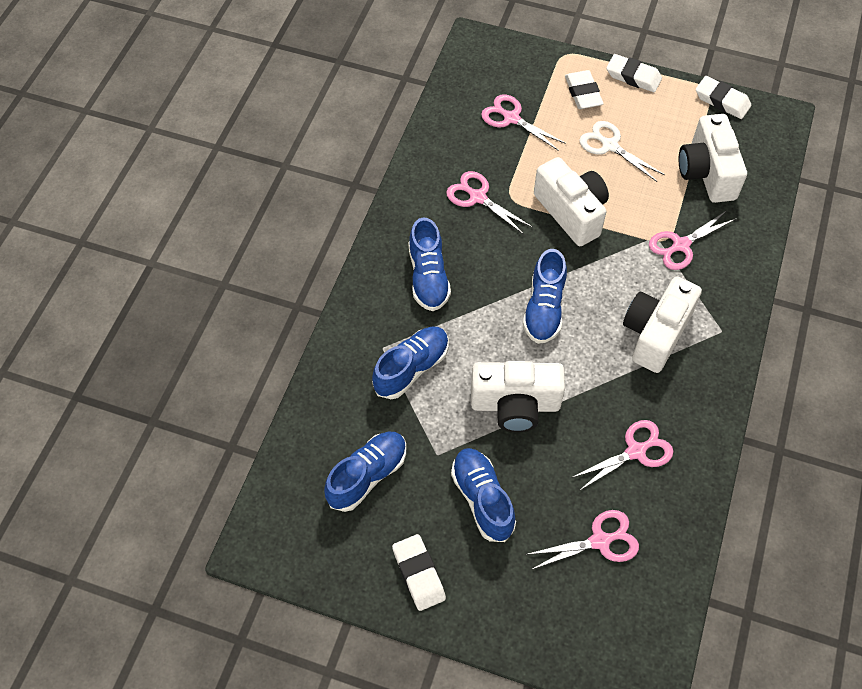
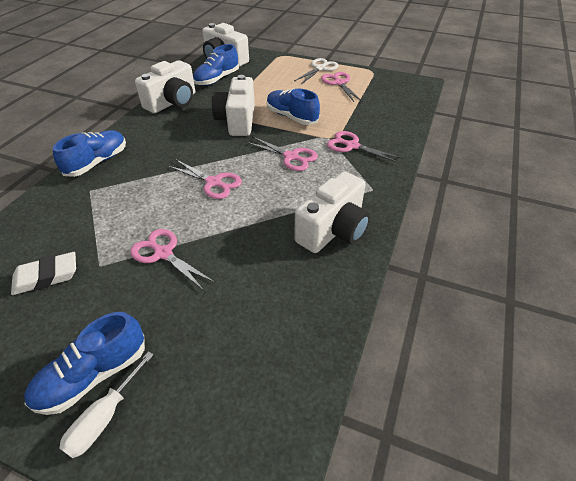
blue shoe: 5 -> 4
white eraser: 4 -> 1
white screwdriver: 0 -> 1

